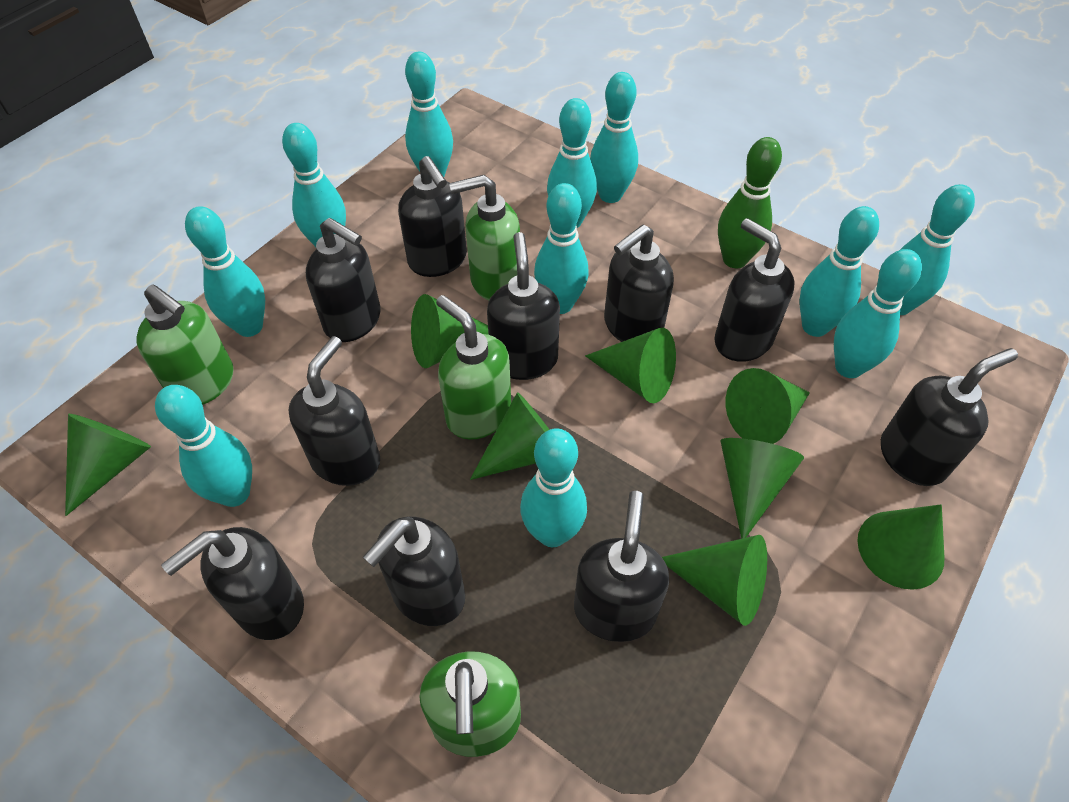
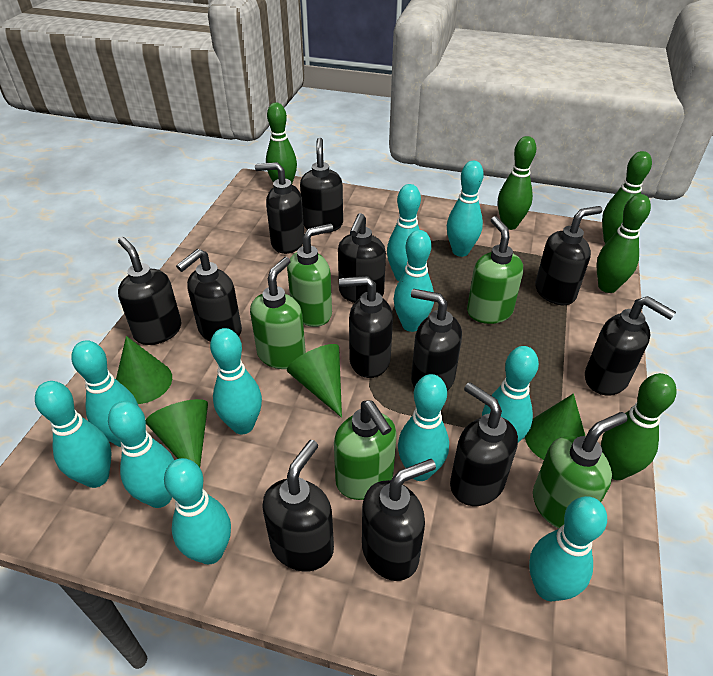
black soap dispenser: 10 -> 12
green bowling pin: 1 -> 5
green cone: 8 -> 4
green soap dispenser: 4 -> 5

